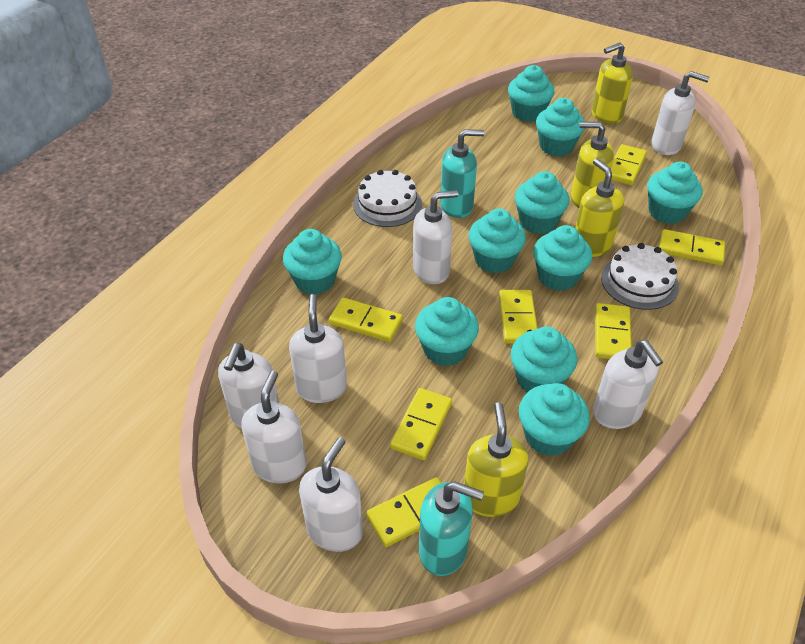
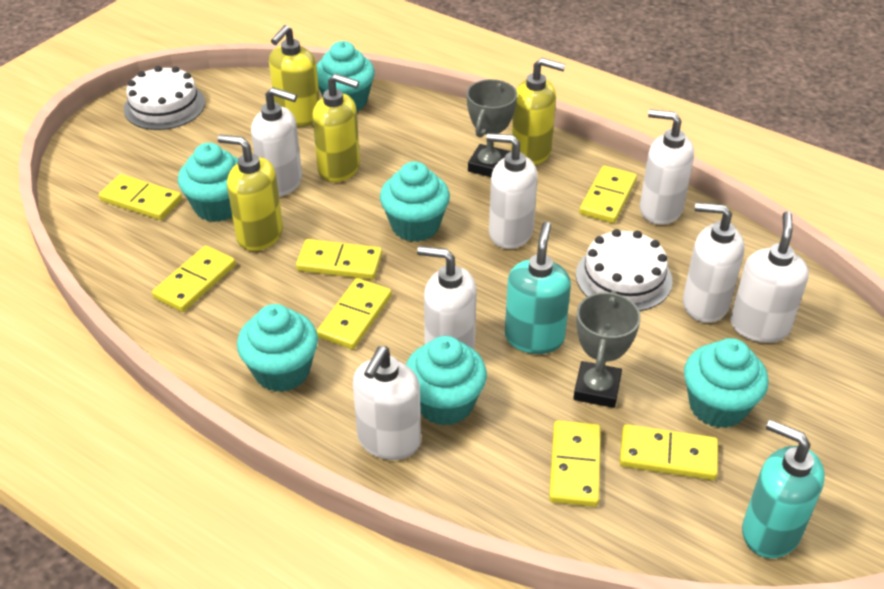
grey trophy: 0 -> 2
turquoise cupcake: 10 -> 6

